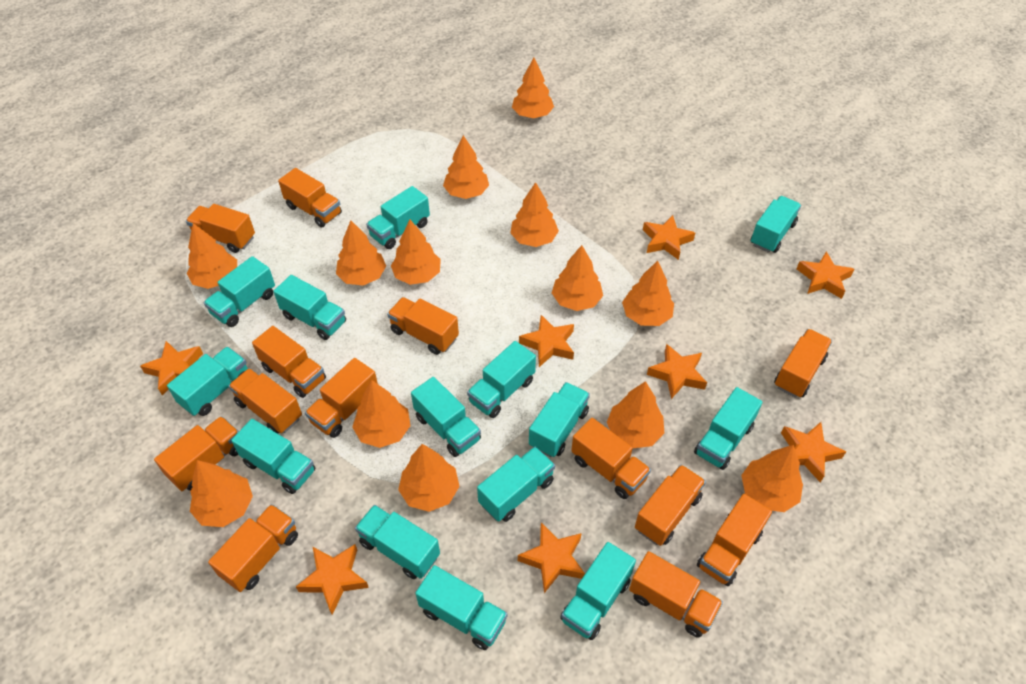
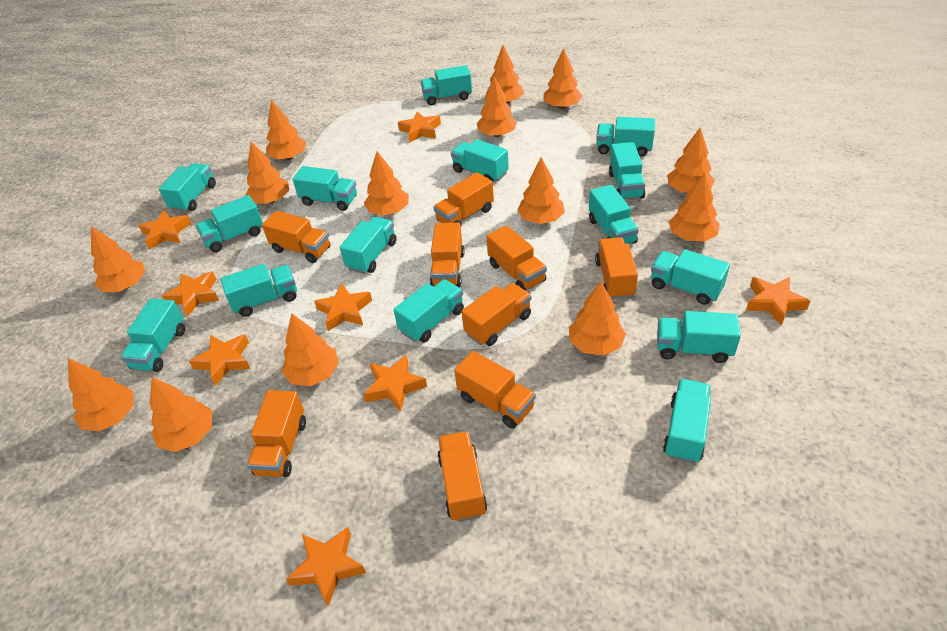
orange tree: 13 -> 14
orange truck: 13 -> 9
turquoise truck: 14 -> 15

